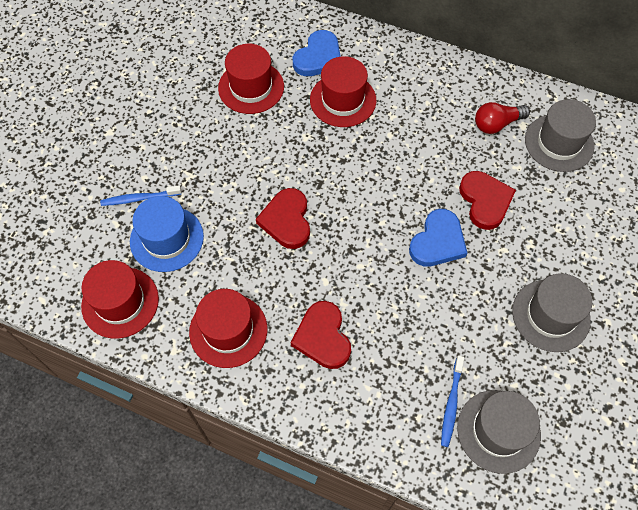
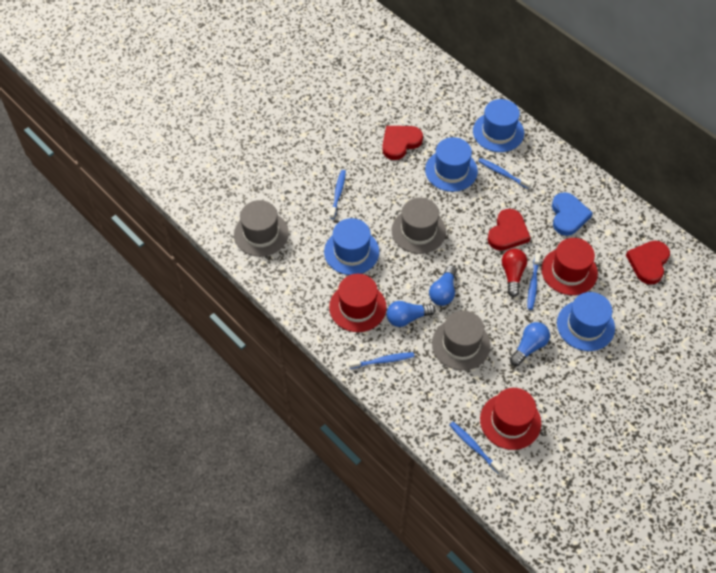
blue hat: 1 -> 4
blue heart: 2 -> 1
blue light bulb: 0 -> 3
blue toothbrush: 2 -> 5
red hat: 4 -> 3

